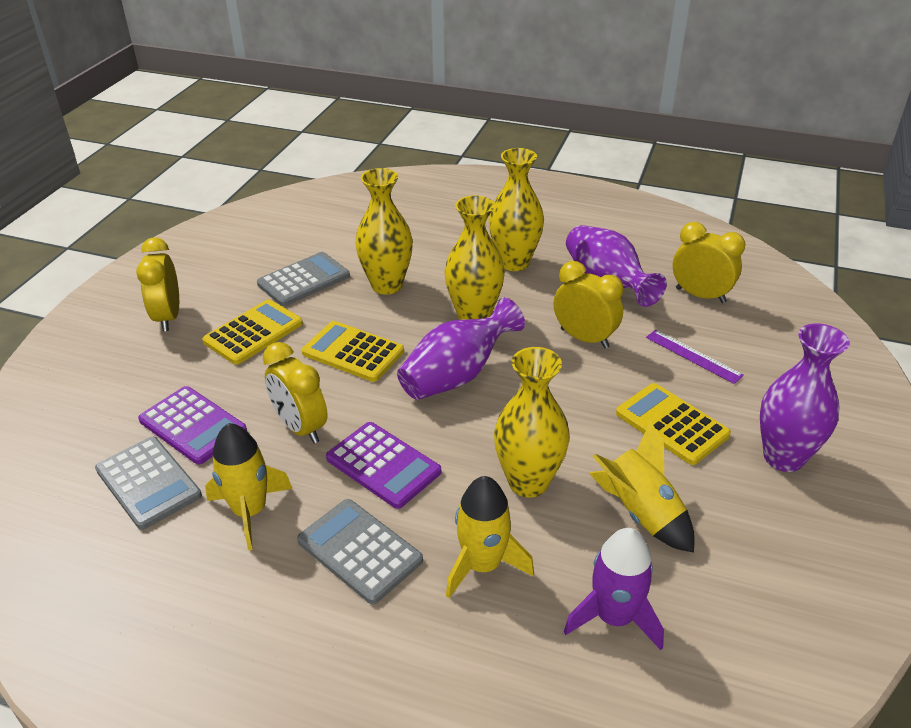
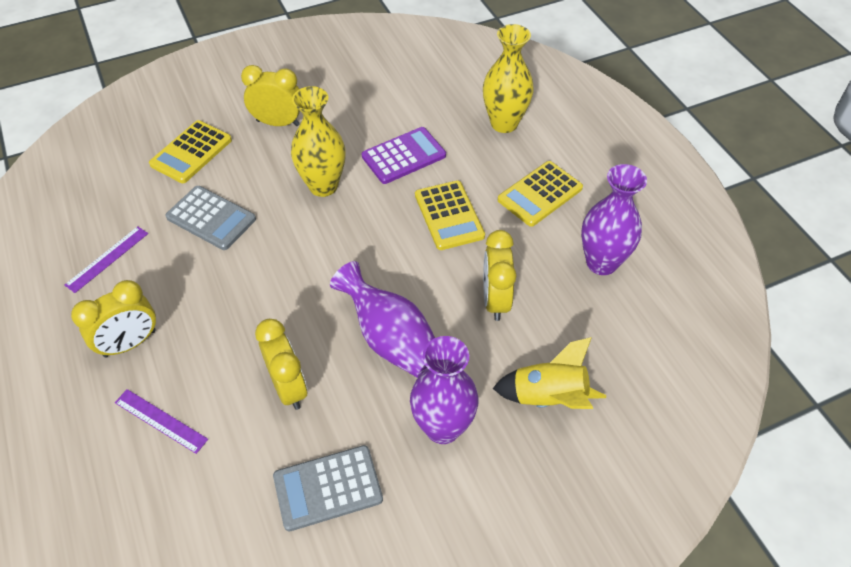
grey calculator: 3 -> 2
purple calculator: 2 -> 1
purple rocket: 1 -> 0
purple ruler: 1 -> 2
yellow rocket: 3 -> 1
yellow vase: 4 -> 2

